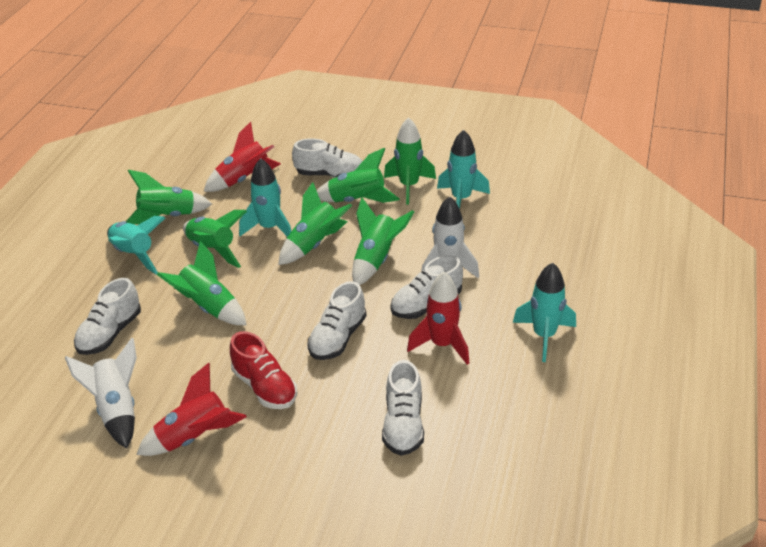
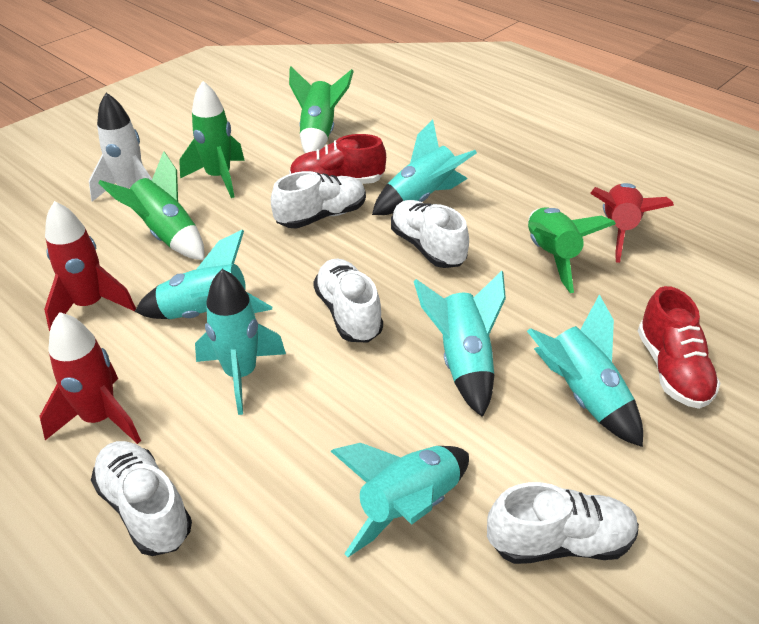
green rocket: 7 -> 4
red shoe: 1 -> 2
turquoise rocket: 4 -> 6
white rocket: 2 -> 1

